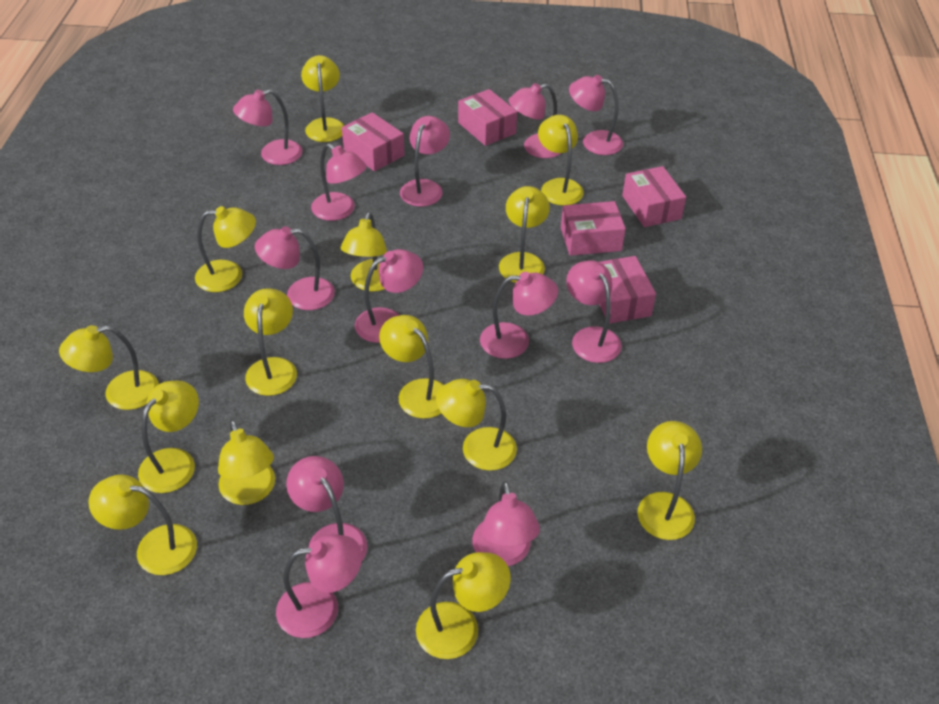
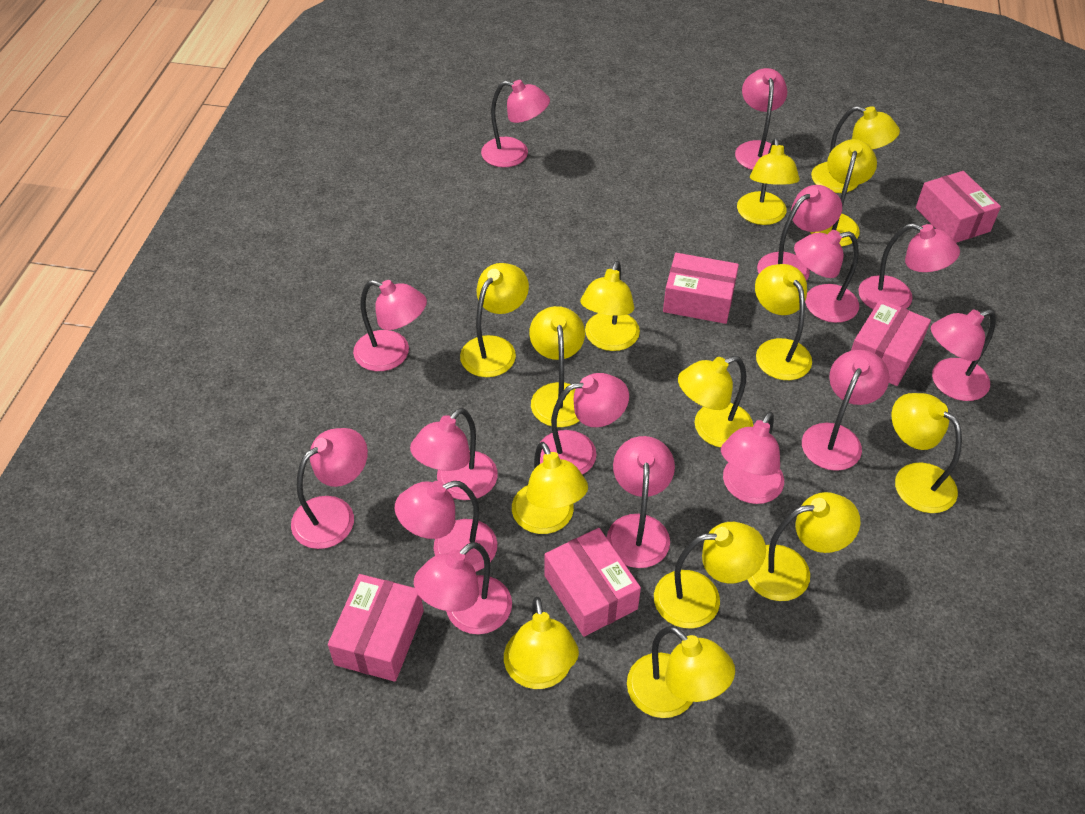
pink lamp: 12 -> 15

